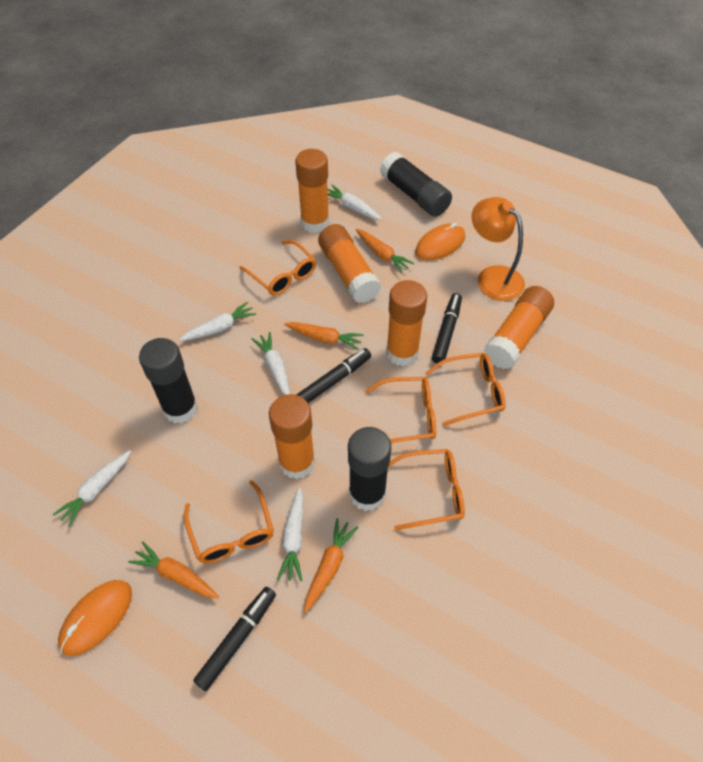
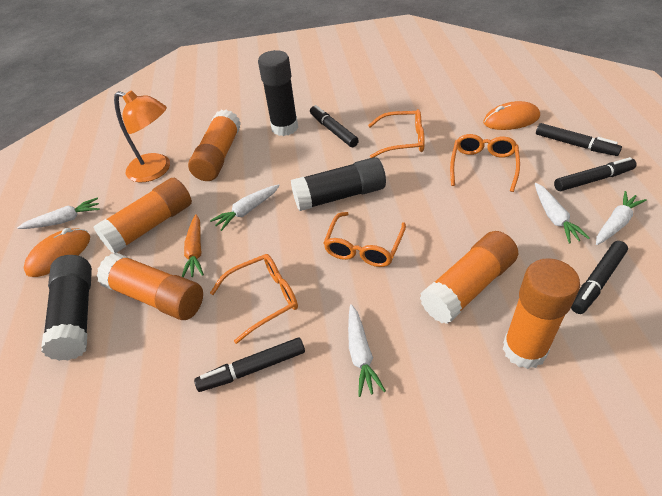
black marker: 3 -> 5
orange carrot: 4 -> 1
orange glasses: 5 -> 4

